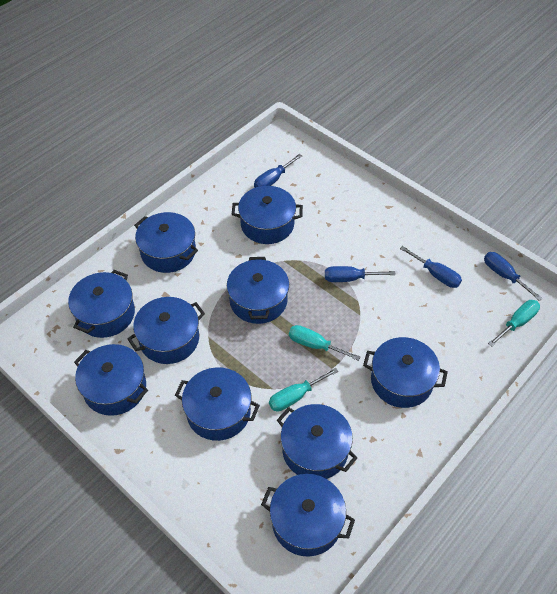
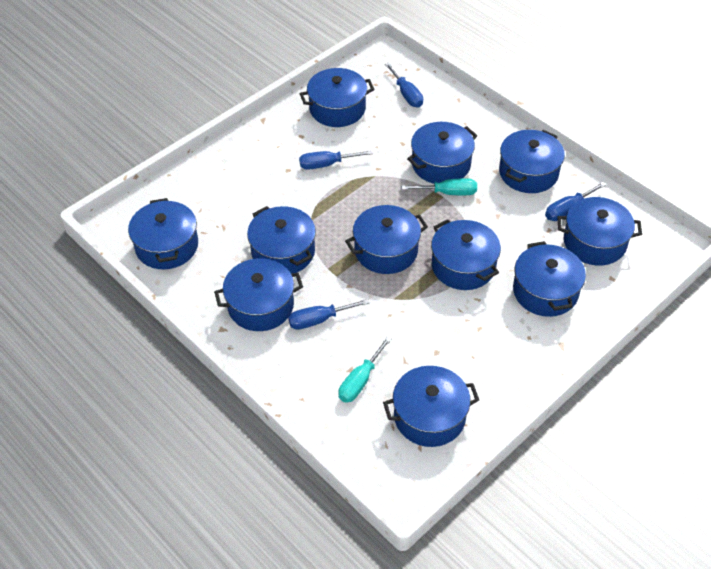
blue pot: 10 -> 11
turquoise screwdriver: 3 -> 2

